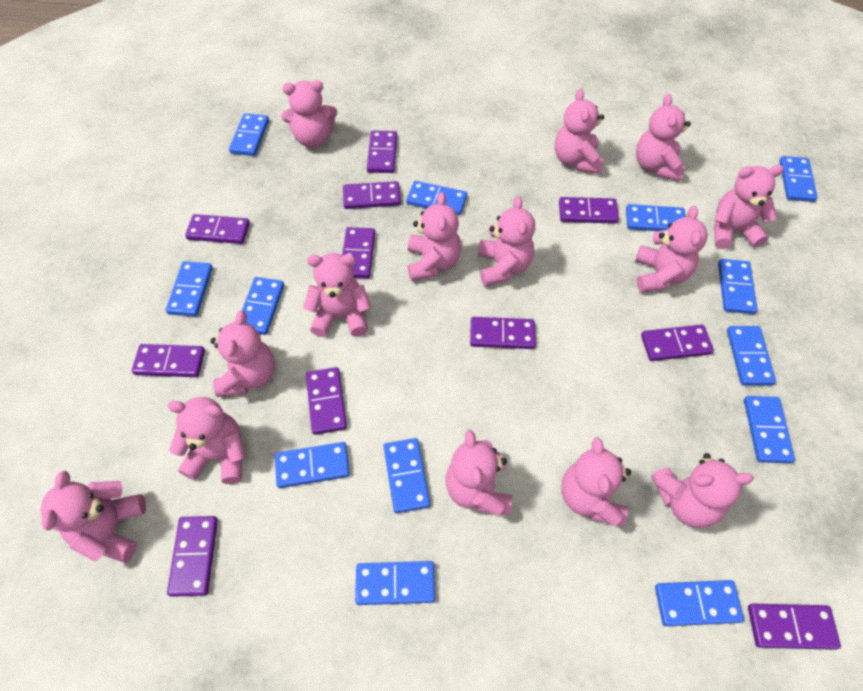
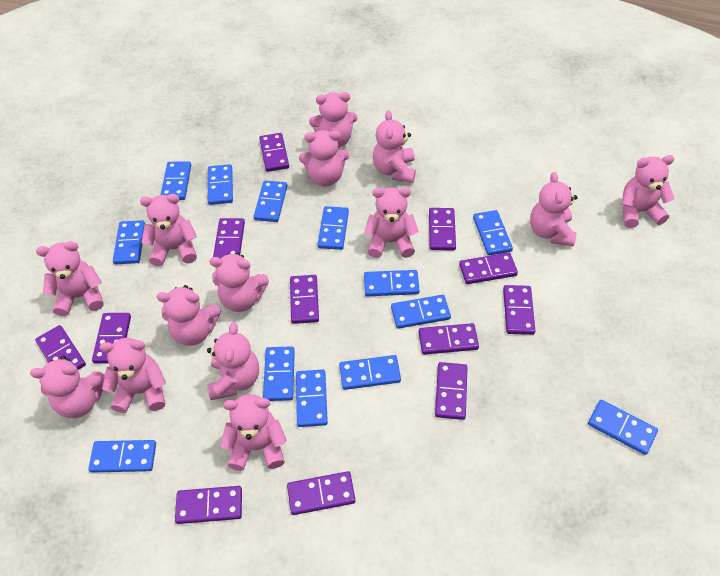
purple domino: 11 -> 12

